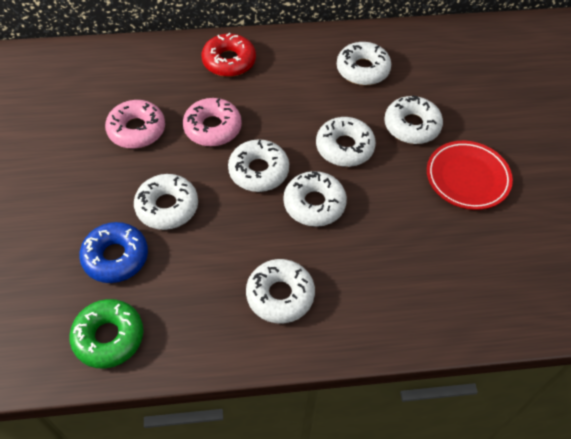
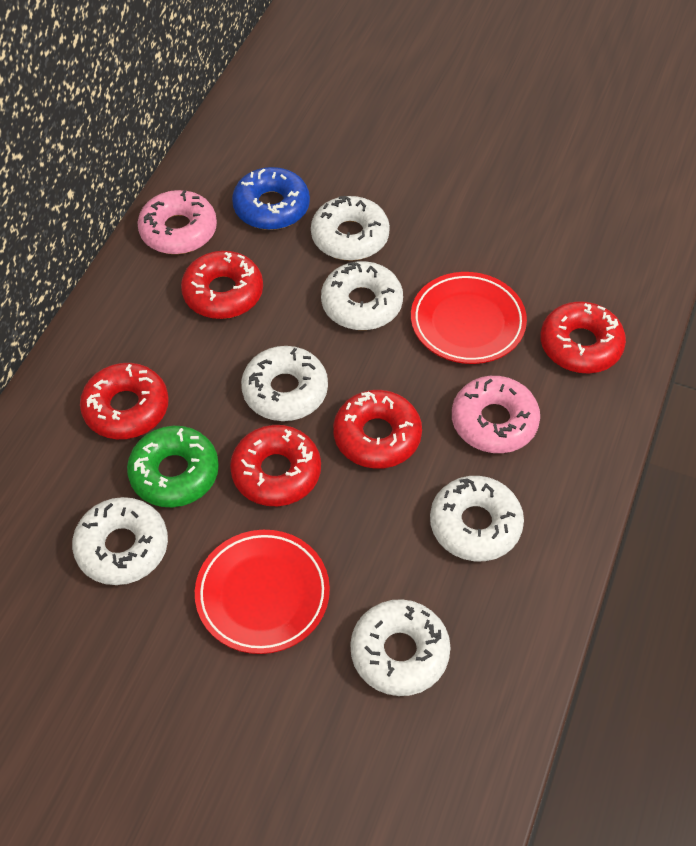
red donut: 1 -> 5
red plate: 1 -> 2
white donut: 7 -> 6

